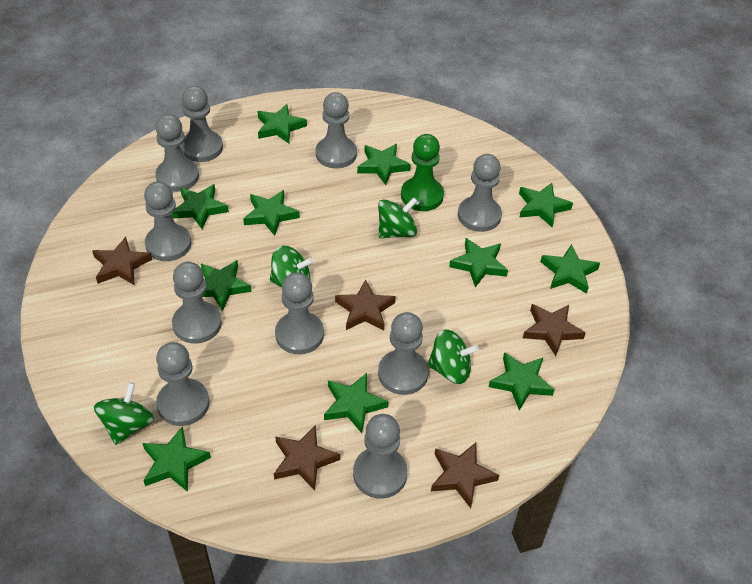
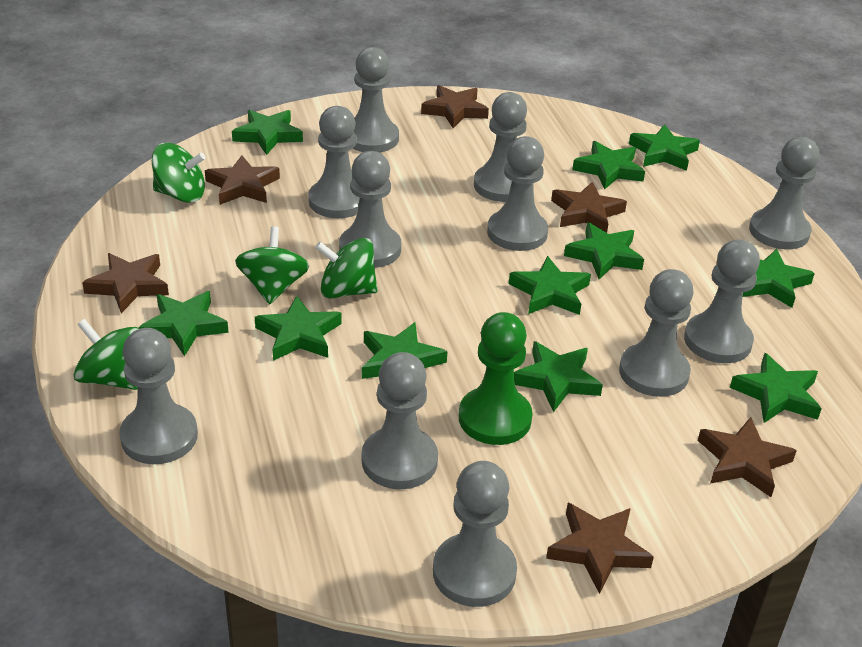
brown star: 5 -> 6
grey pawn: 10 -> 11

